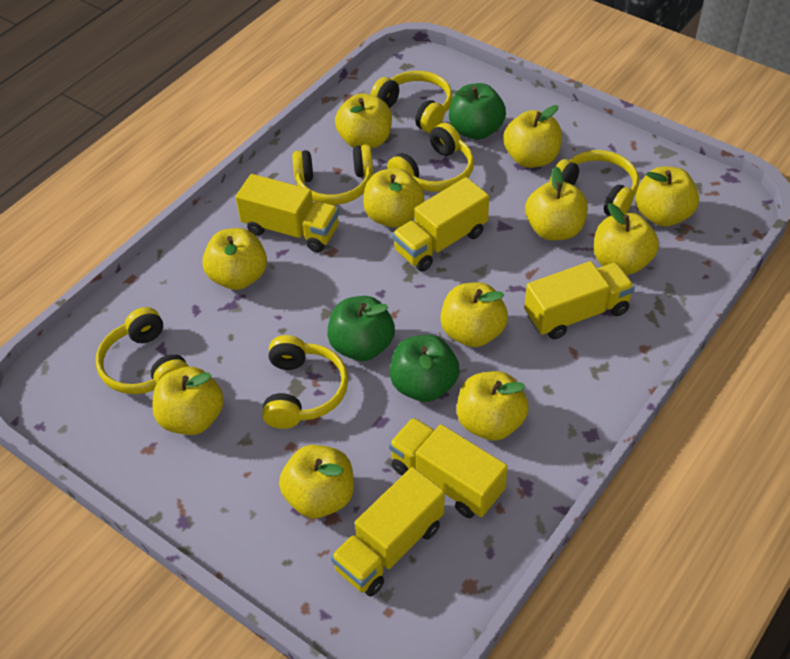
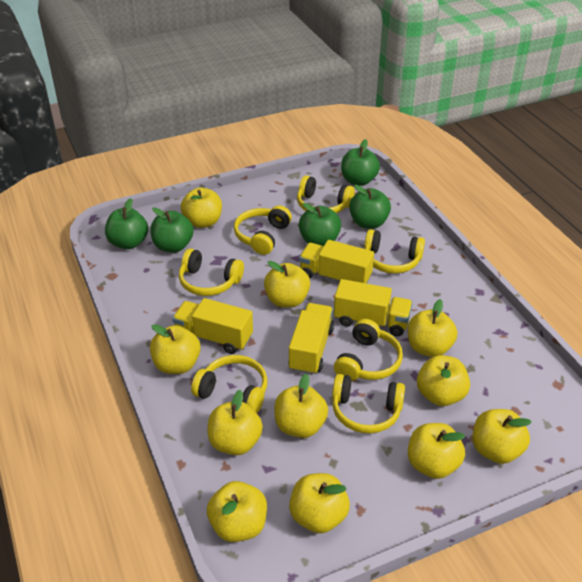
green apple: 3 -> 5
yellow headphones: 6 -> 7
yellow truck: 5 -> 4

